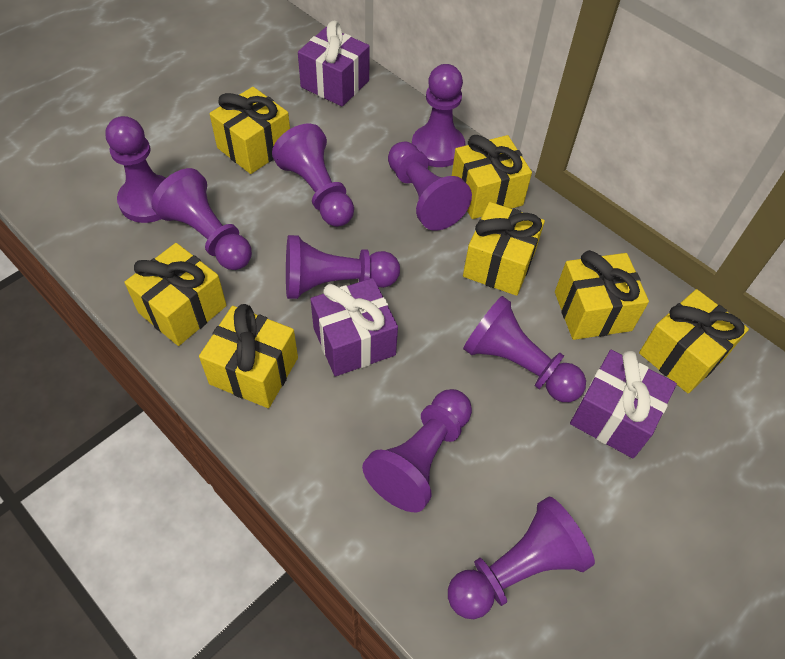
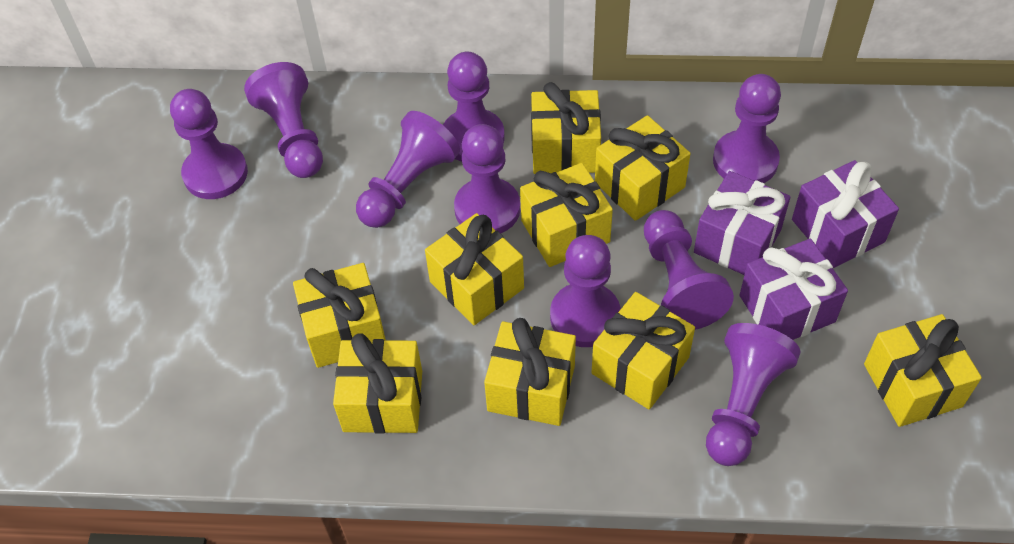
yellow gift: 7 -> 9

